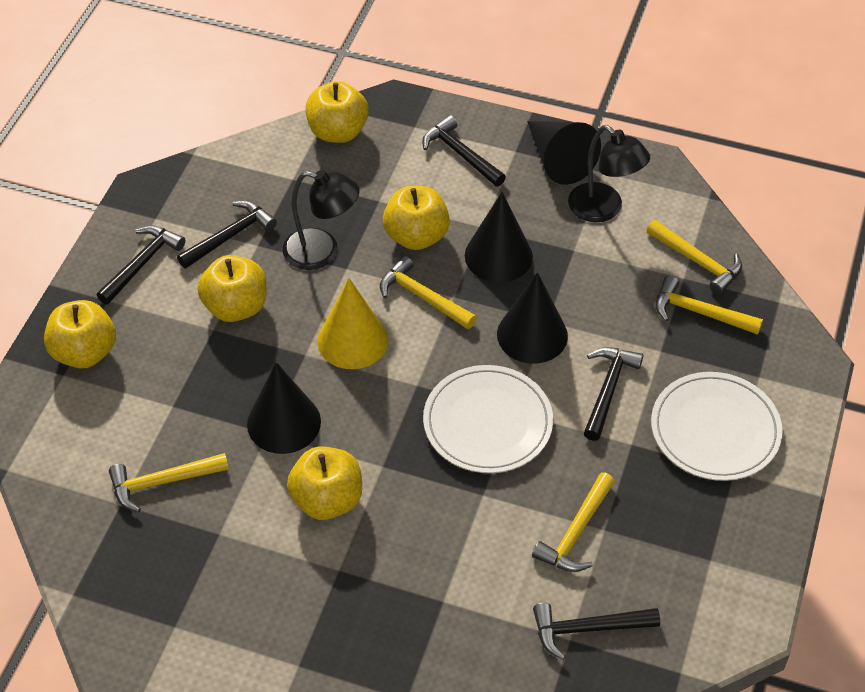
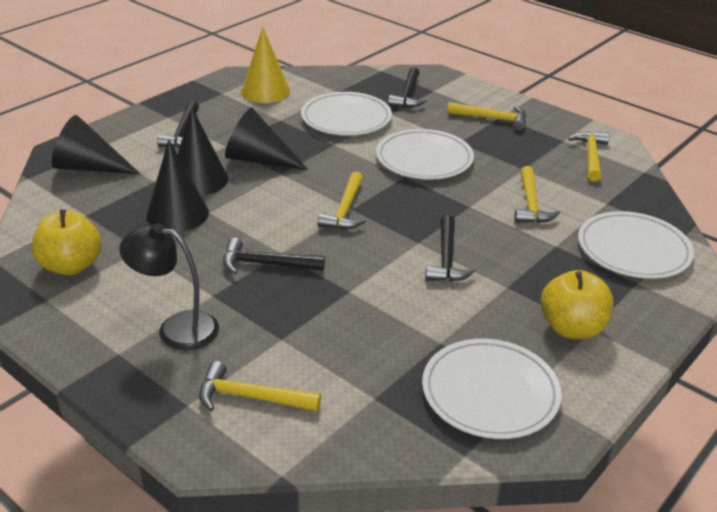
black hammer: 5 -> 4
black lamp: 2 -> 1
white plate: 2 -> 4
yellow apple: 5 -> 2

